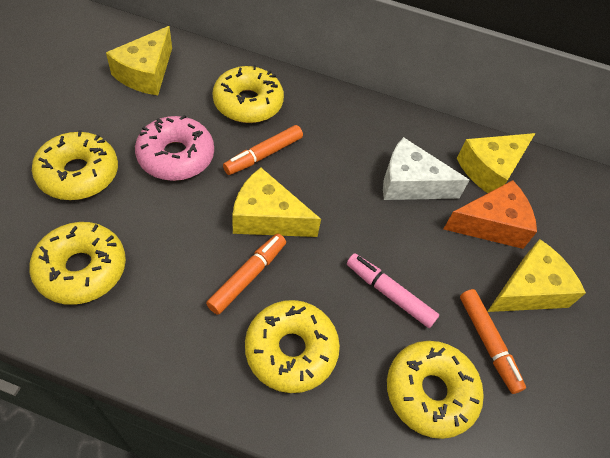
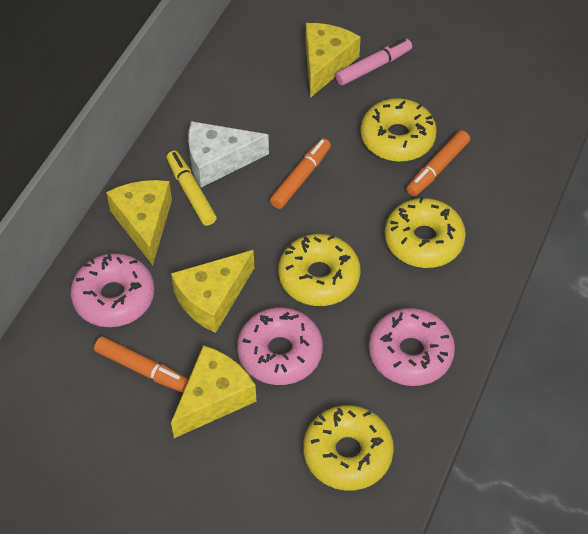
orange cheese: 1 -> 0
pink donut: 1 -> 3
yellow donut: 5 -> 4
yellow marker: 0 -> 1

